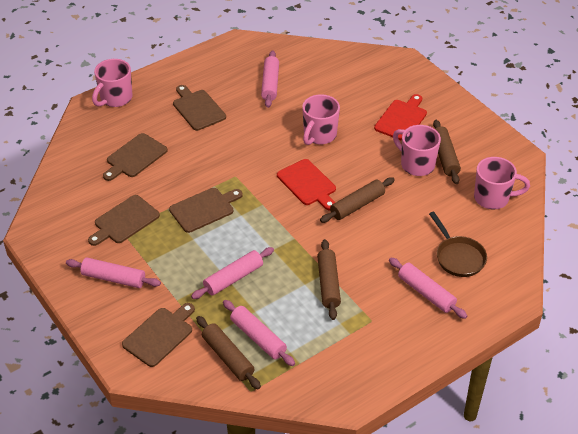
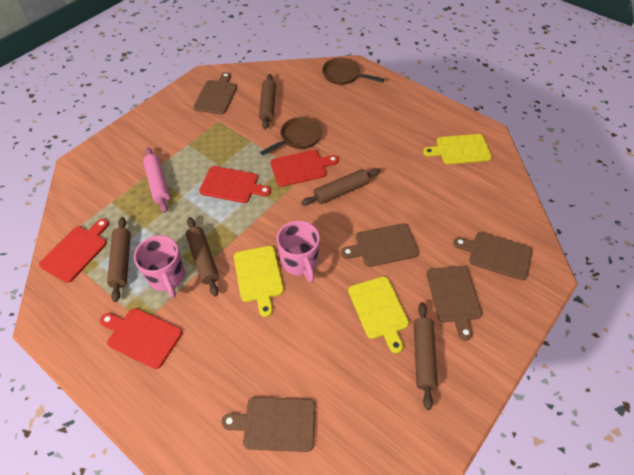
brown pan: 1 -> 2
brown rolling pin: 4 -> 5
pink mug: 4 -> 2
pink rolling pin: 5 -> 1
red cutting board: 2 -> 4
yellow cutting board: 0 -> 3

